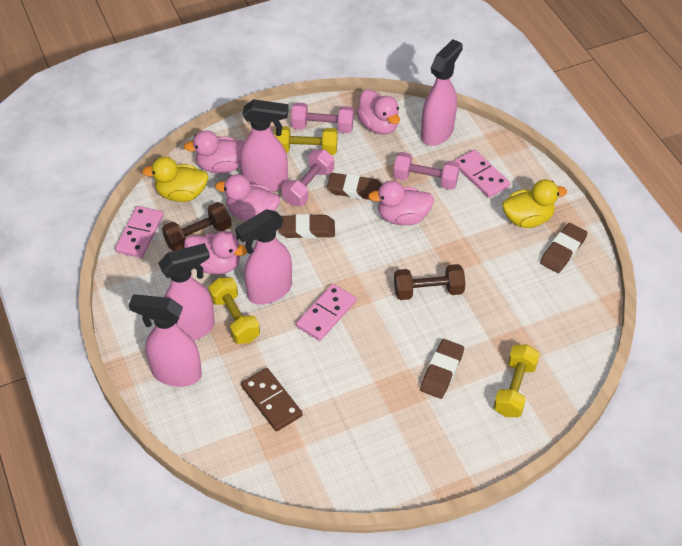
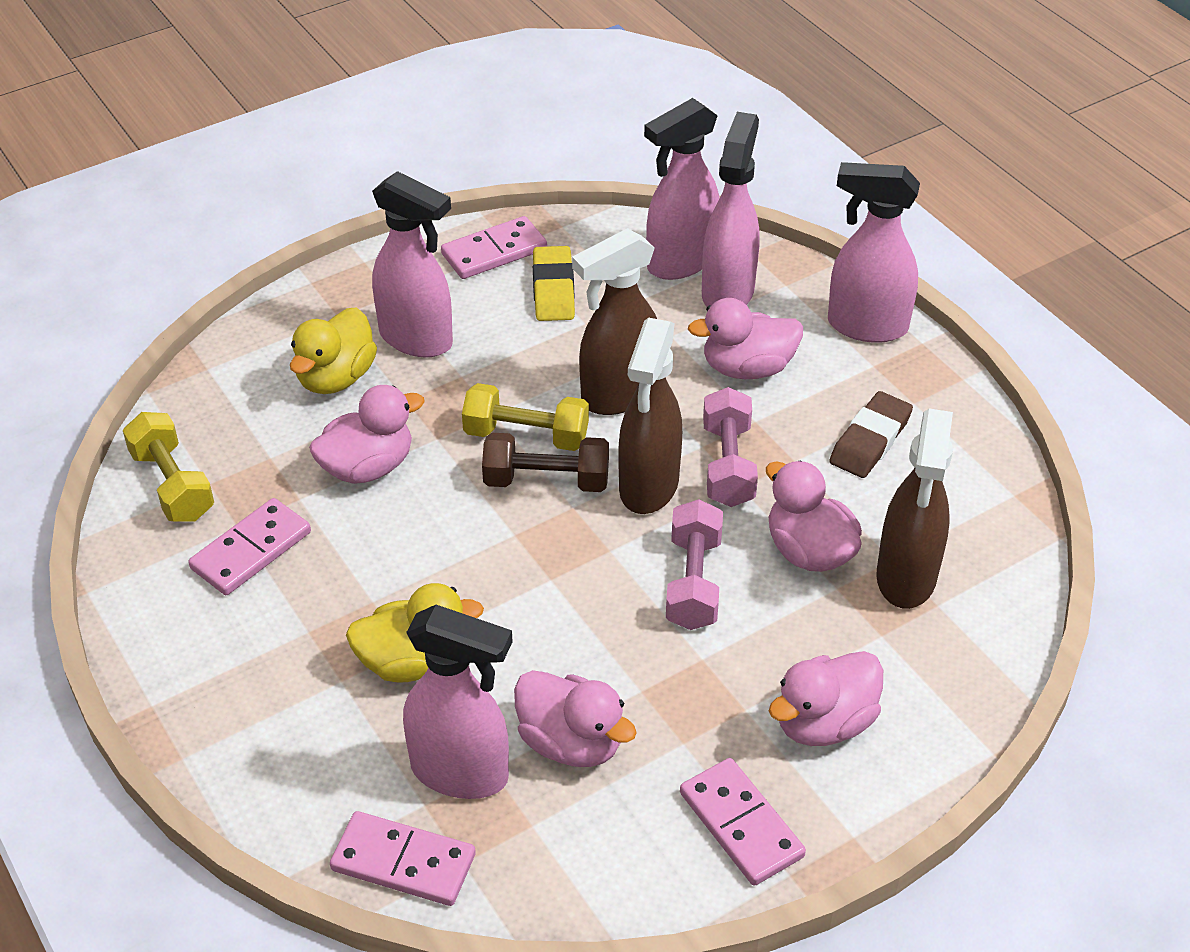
brown domino: 1 -> 0
brown dumbbell: 2 -> 1
brown eraser: 4 -> 1
brown spray bottle: 0 -> 3
pink domino: 3 -> 4
pink dumbbell: 3 -> 2
yellow dumbbell: 3 -> 2
yellow eraser: 0 -> 1

